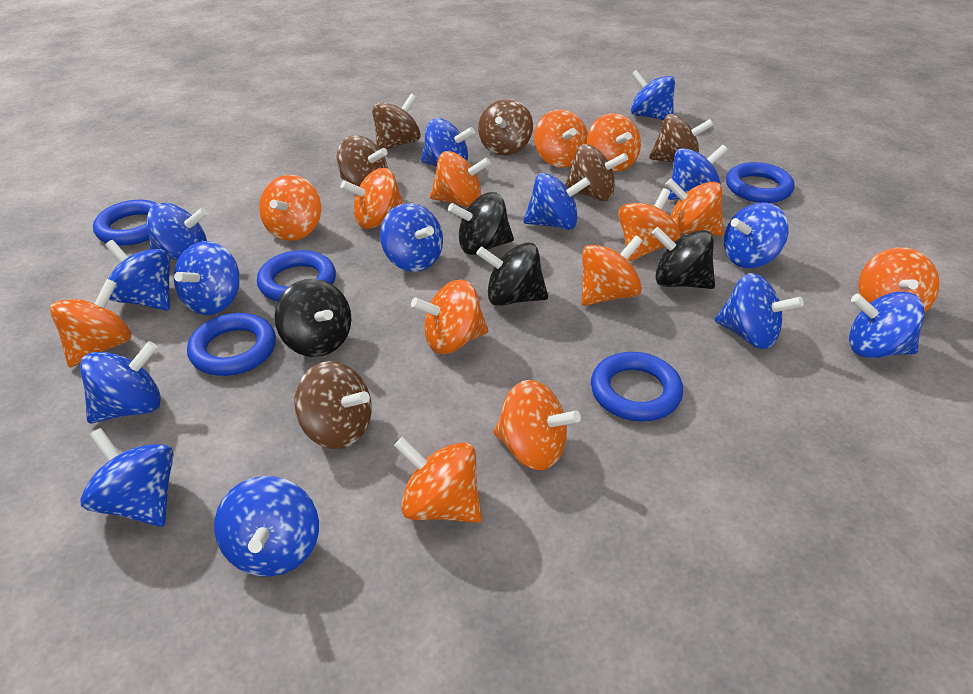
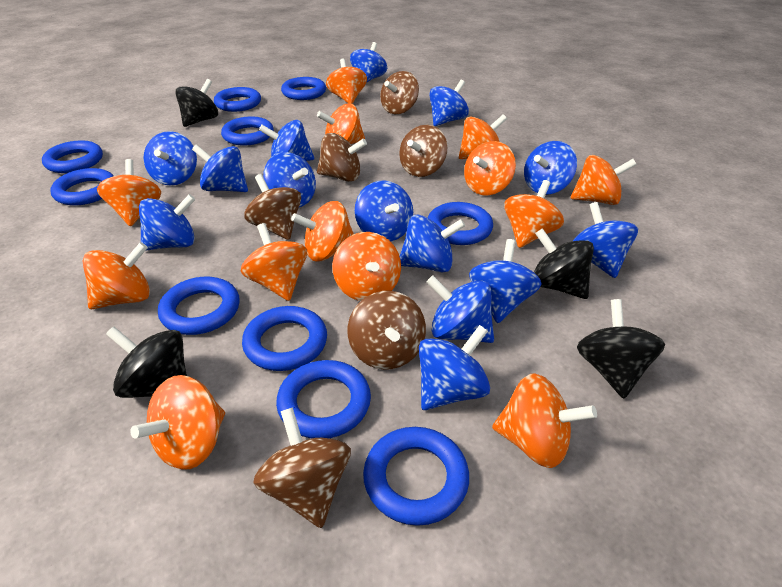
blue ring: 5 -> 10

